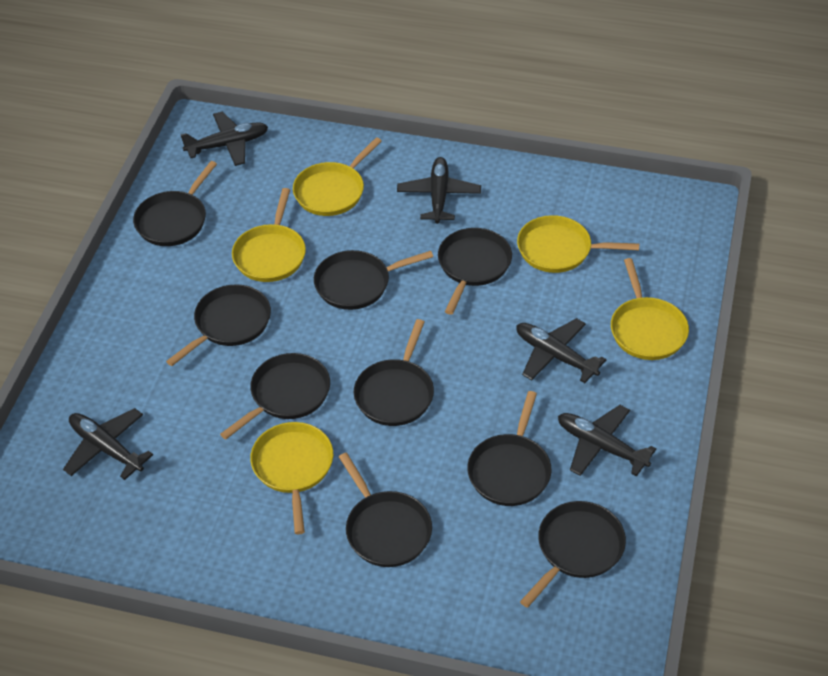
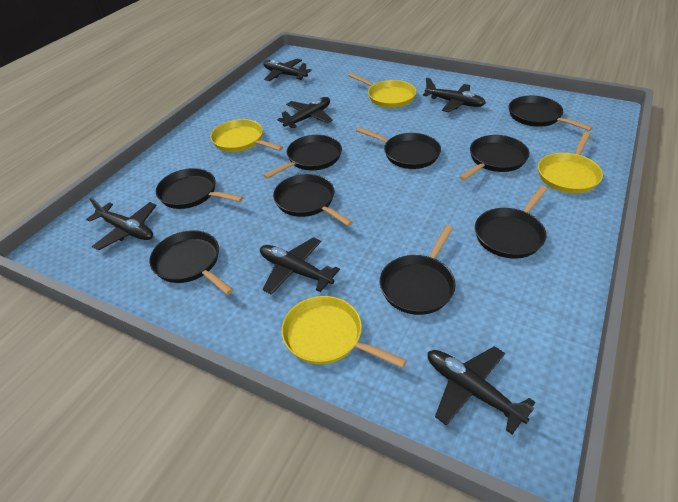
black plane: 5 -> 6
yellow pan: 5 -> 4

